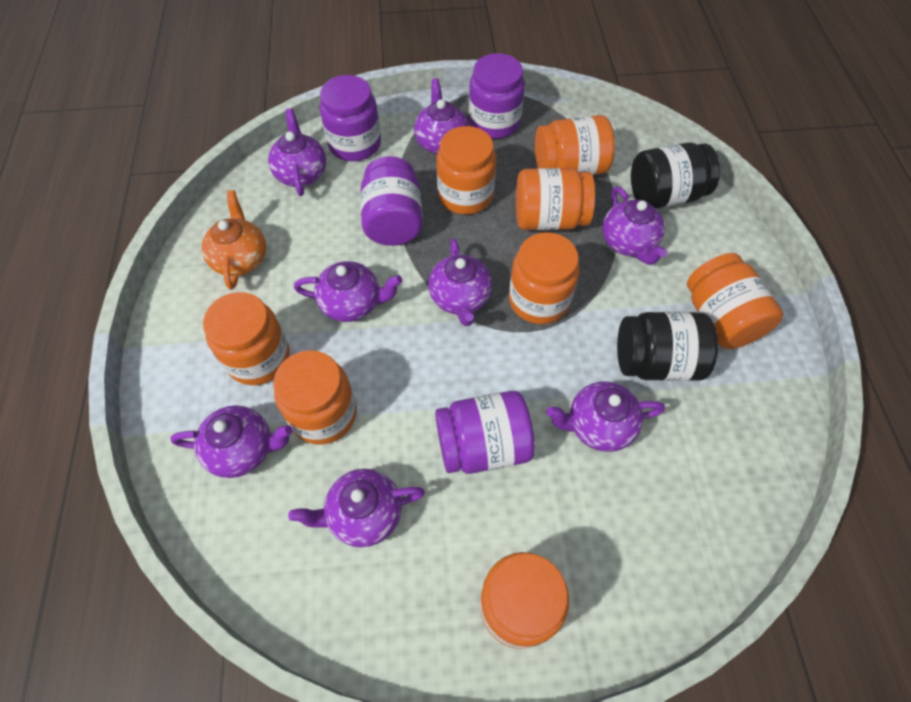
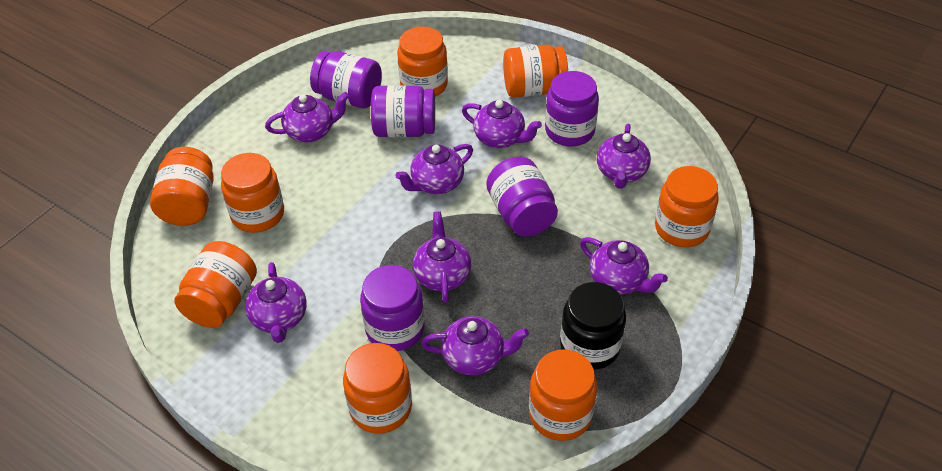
black jar: 2 -> 1
orange teapot: 1 -> 0
purple jar: 4 -> 5

